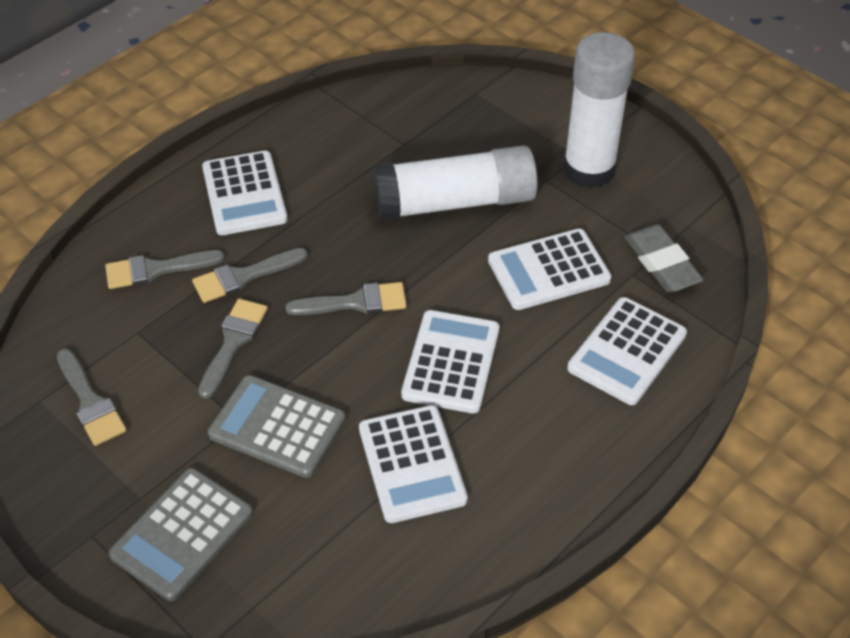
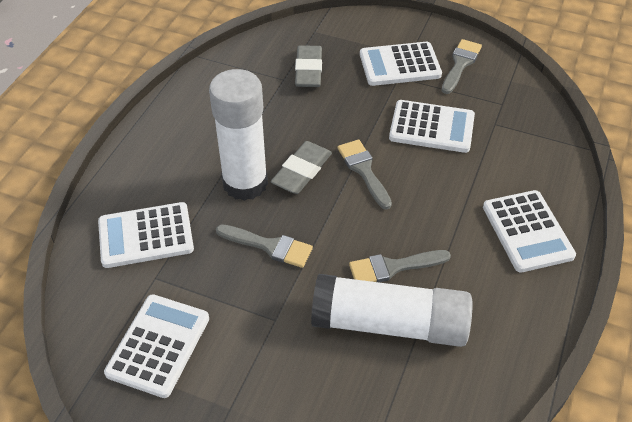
grey brush: 5 -> 4
grey calculator: 2 -> 0
grey eraser: 1 -> 2

